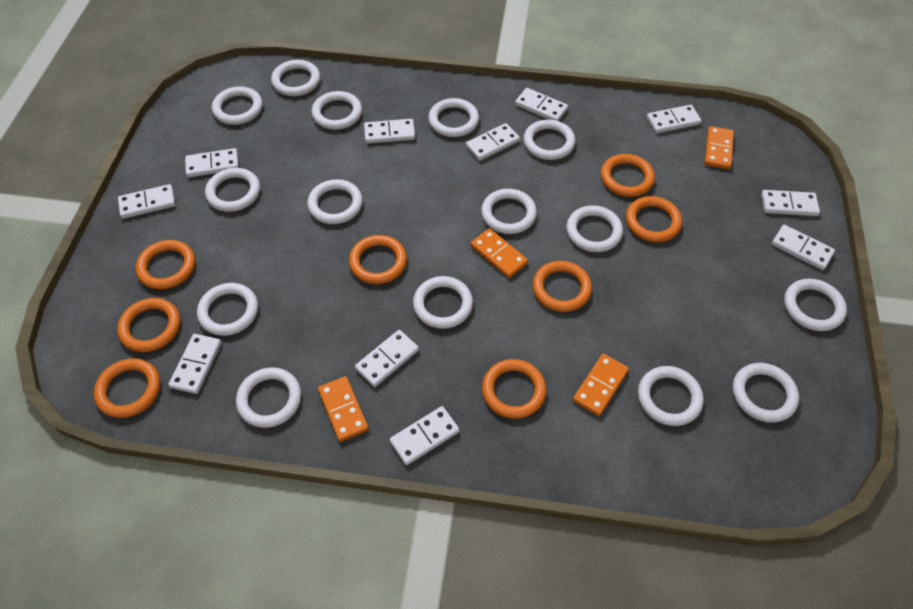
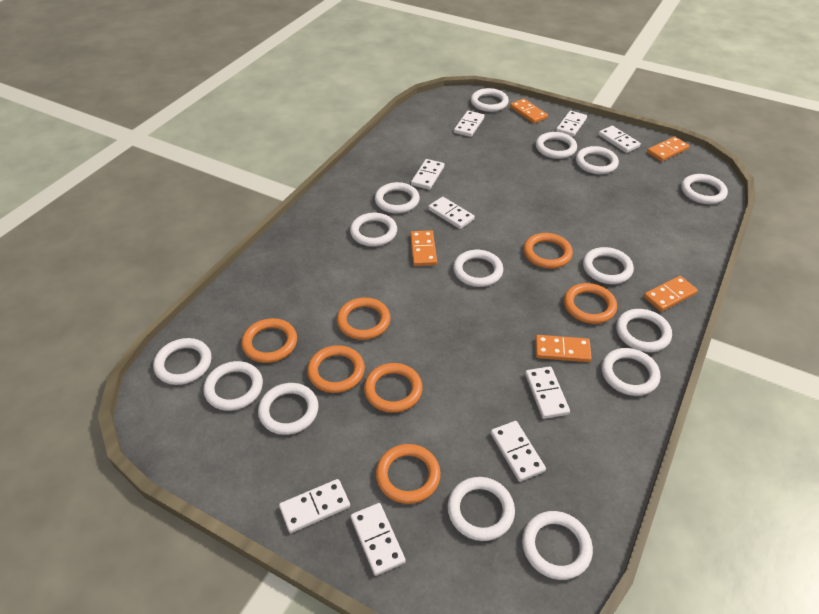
orange domino: 4 -> 5
orange ring: 8 -> 7
white domino: 11 -> 9

